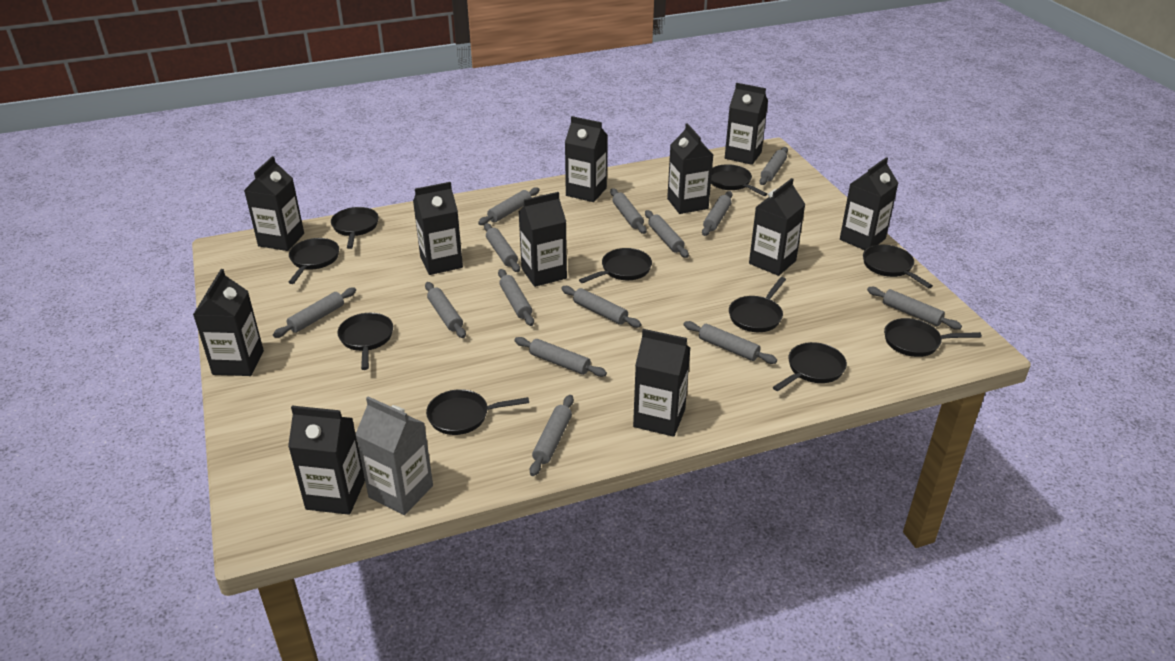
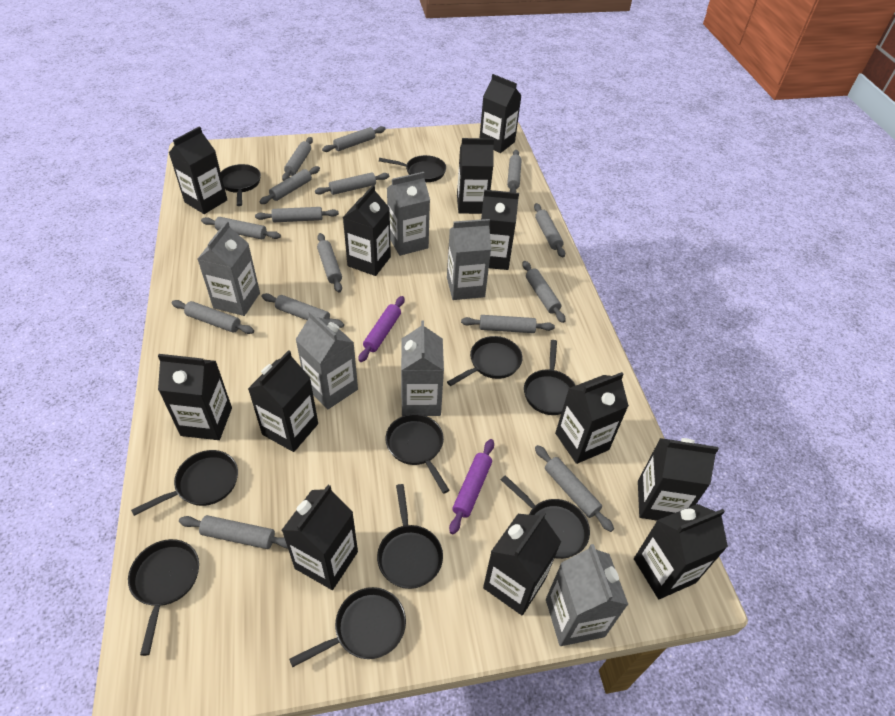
black carton: 11 -> 12
grey carton: 1 -> 6
grey rolling pin: 14 -> 15
purple rolling pin: 0 -> 2

